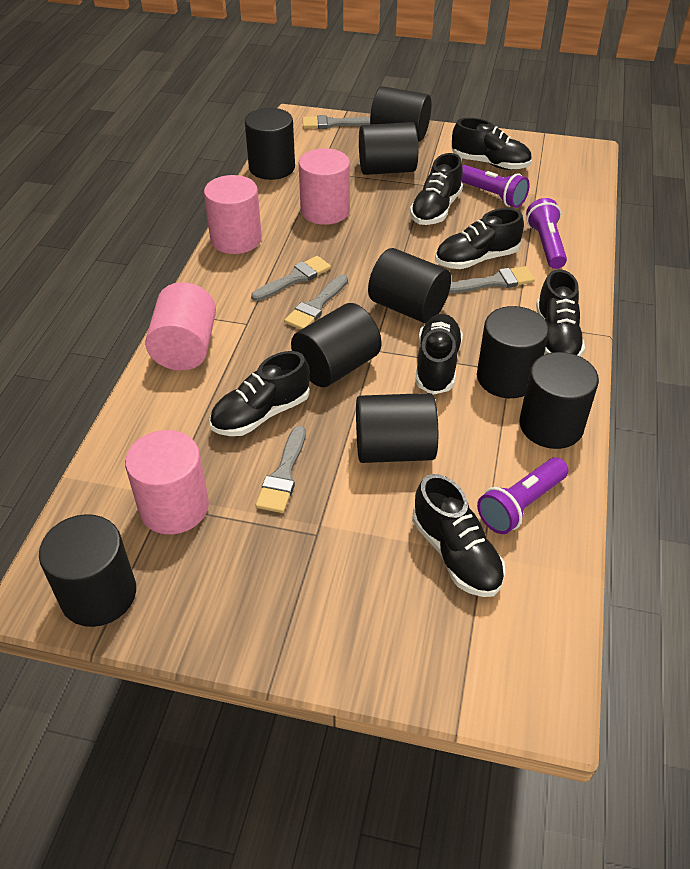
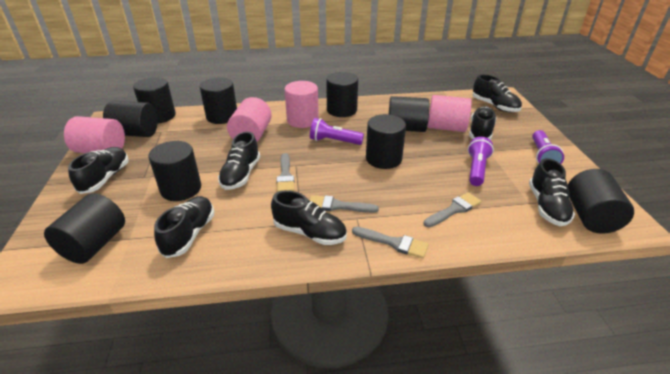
grey brush: 5 -> 4

